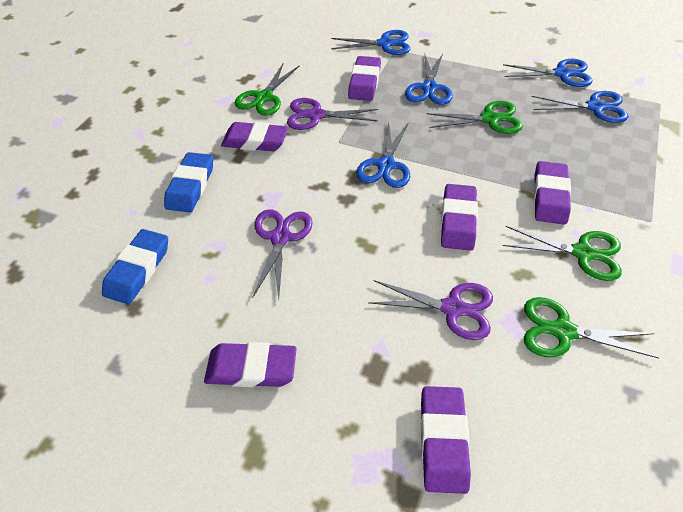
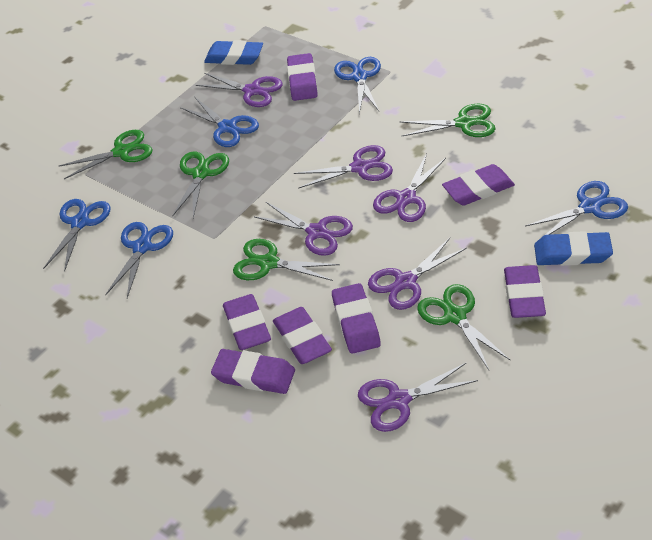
green scissors: 4 -> 5
purple eraser: 6 -> 7
purple scissors: 3 -> 6

